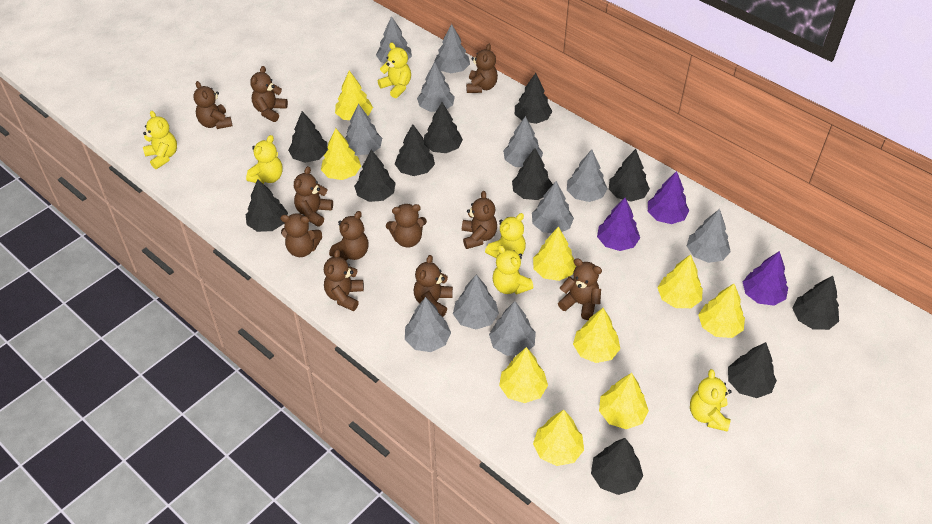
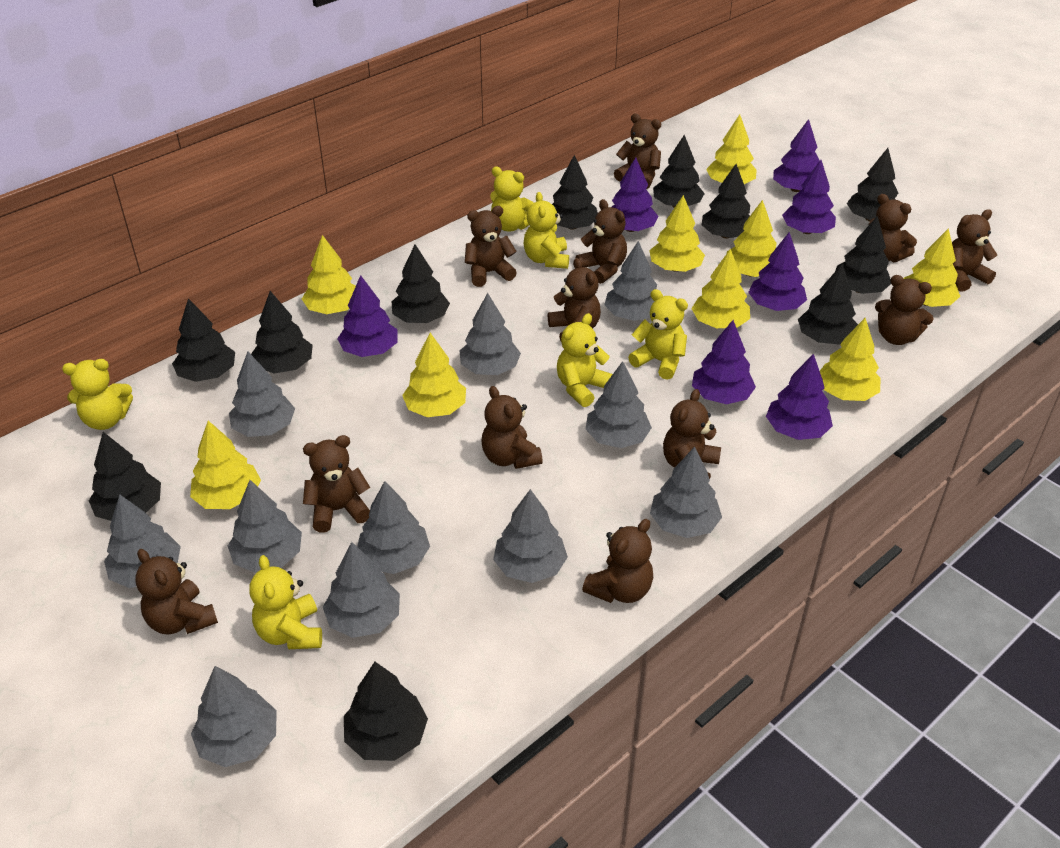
brown teddy bear: 11 -> 12
purple tree: 3 -> 7

